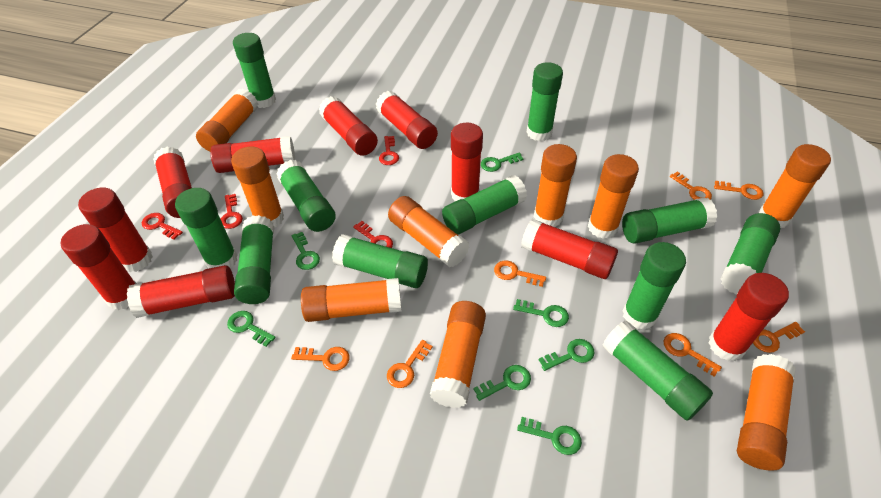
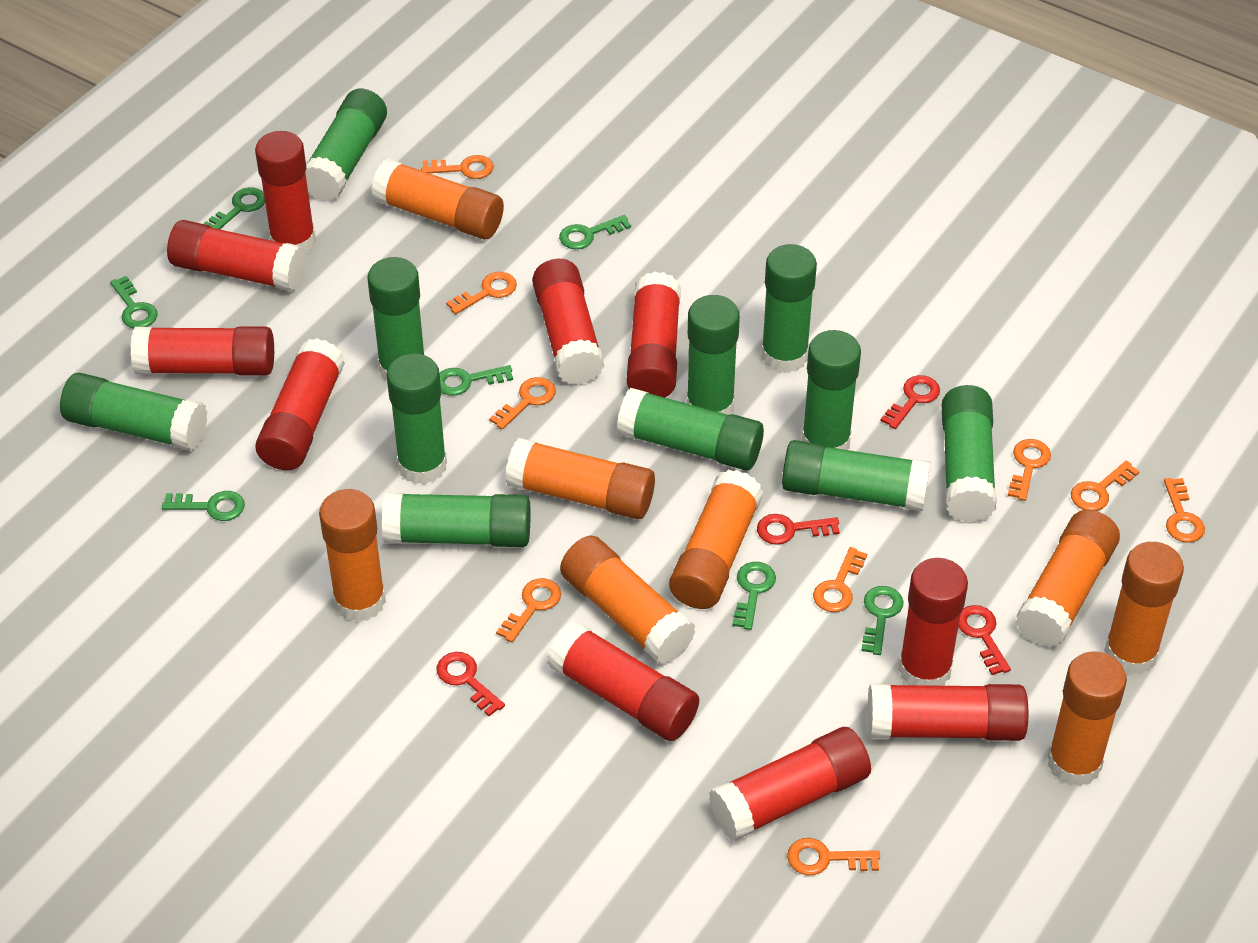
orange glue stick: 9 -> 8
orange key: 7 -> 9

